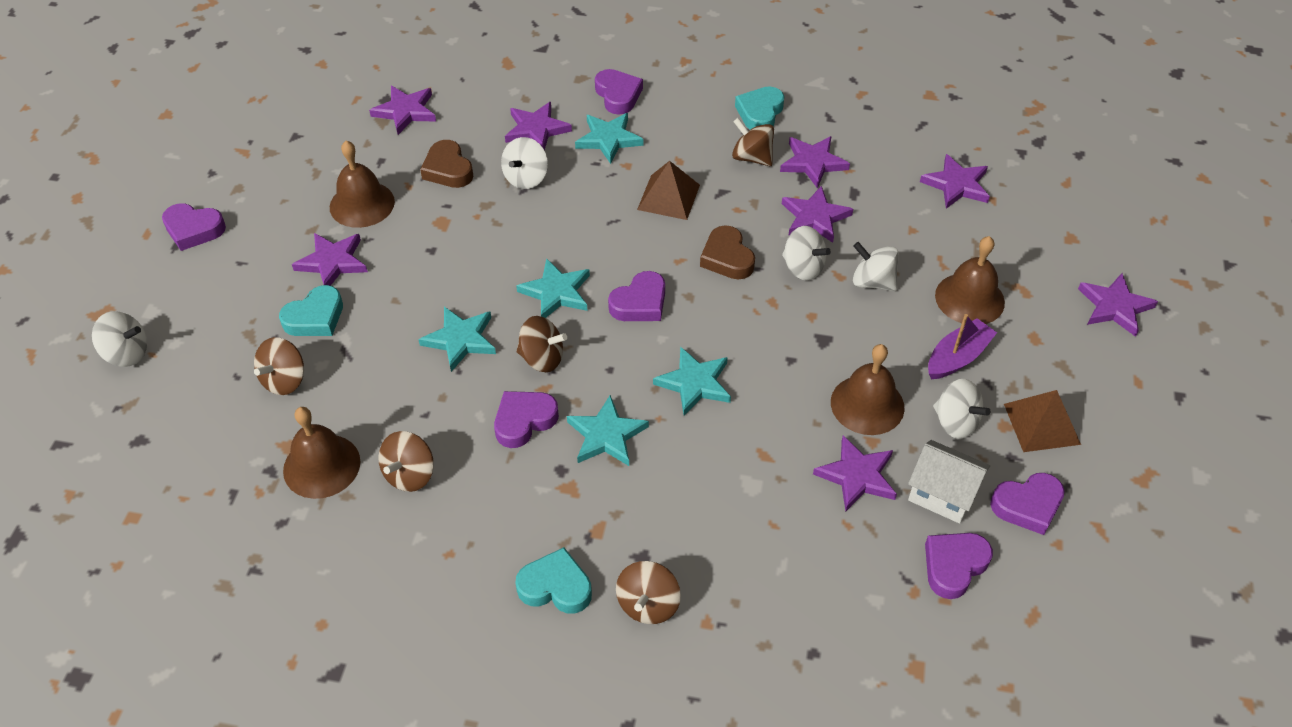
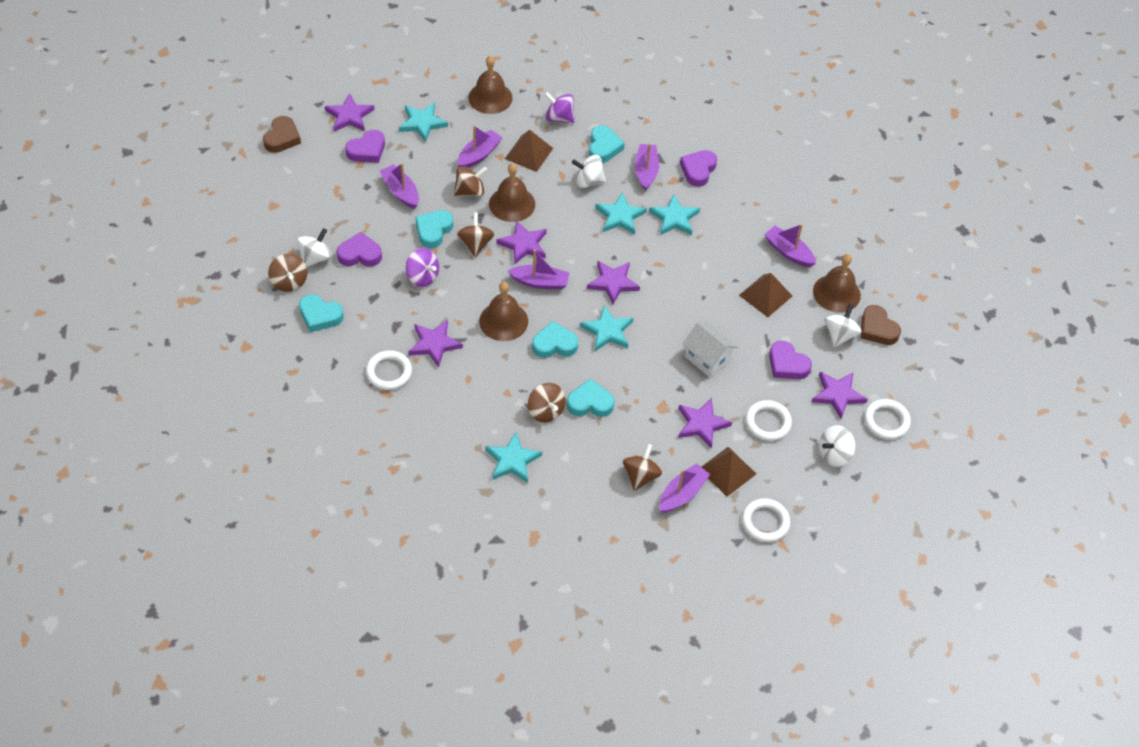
brown pyramid: 2 -> 3
purple boat: 1 -> 6
purple heart: 6 -> 4
purple spinning top: 0 -> 2
purple star: 8 -> 6
turquoise heart: 3 -> 5
white ring: 0 -> 4
white spinning top: 5 -> 4

